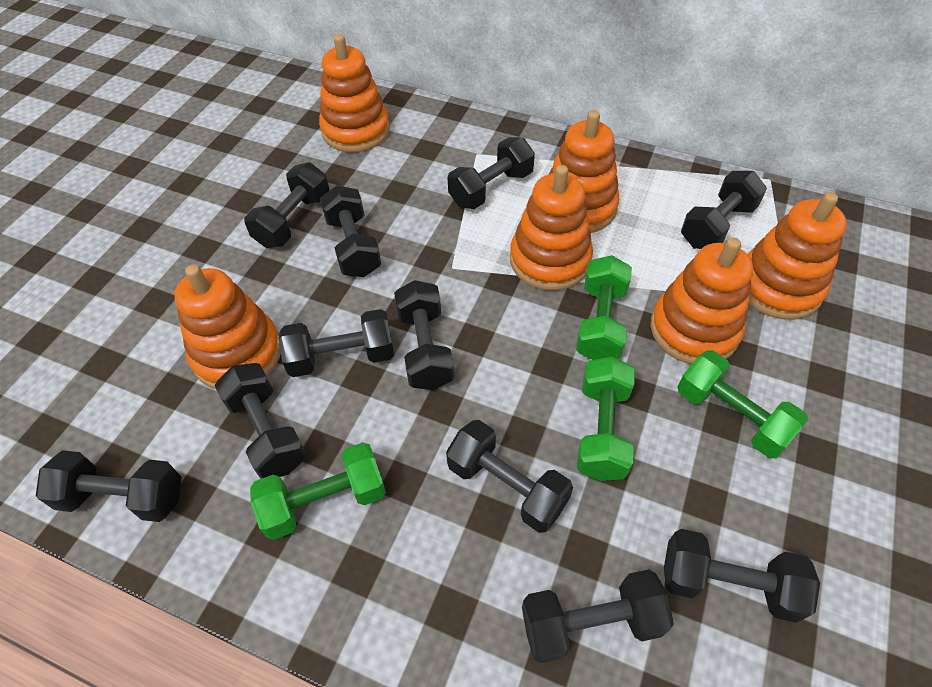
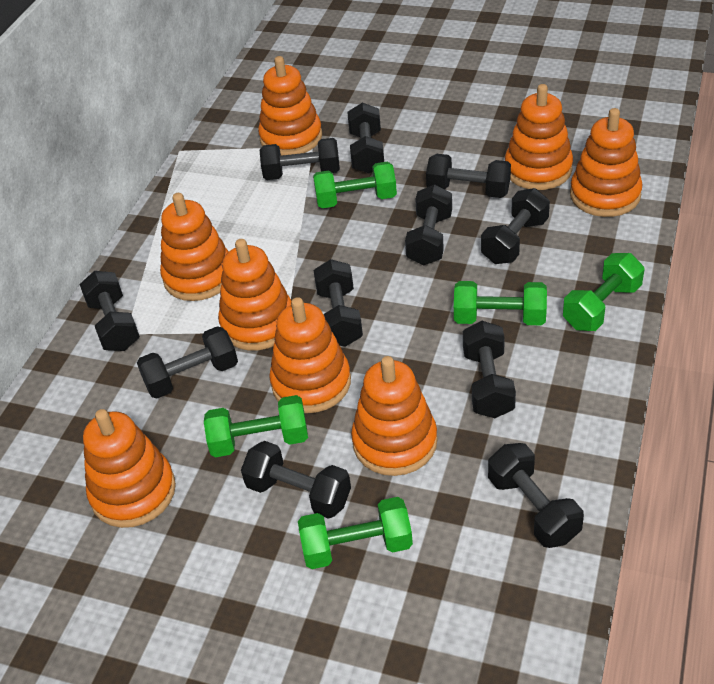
green dumbbell: 4 -> 5
orange stacking toy: 6 -> 8

